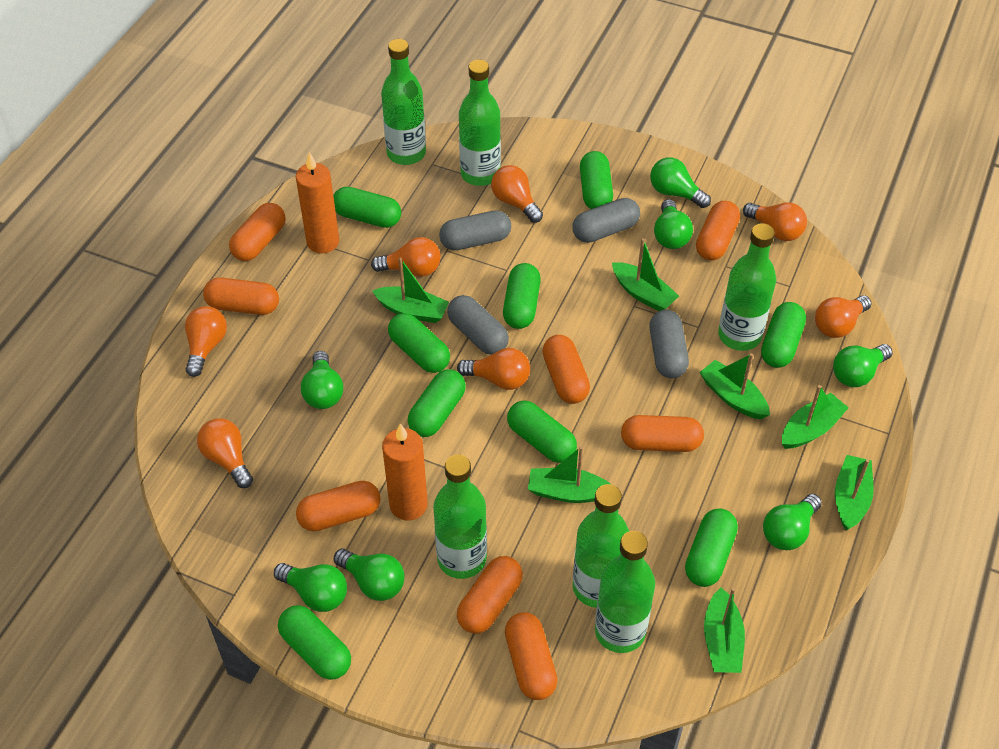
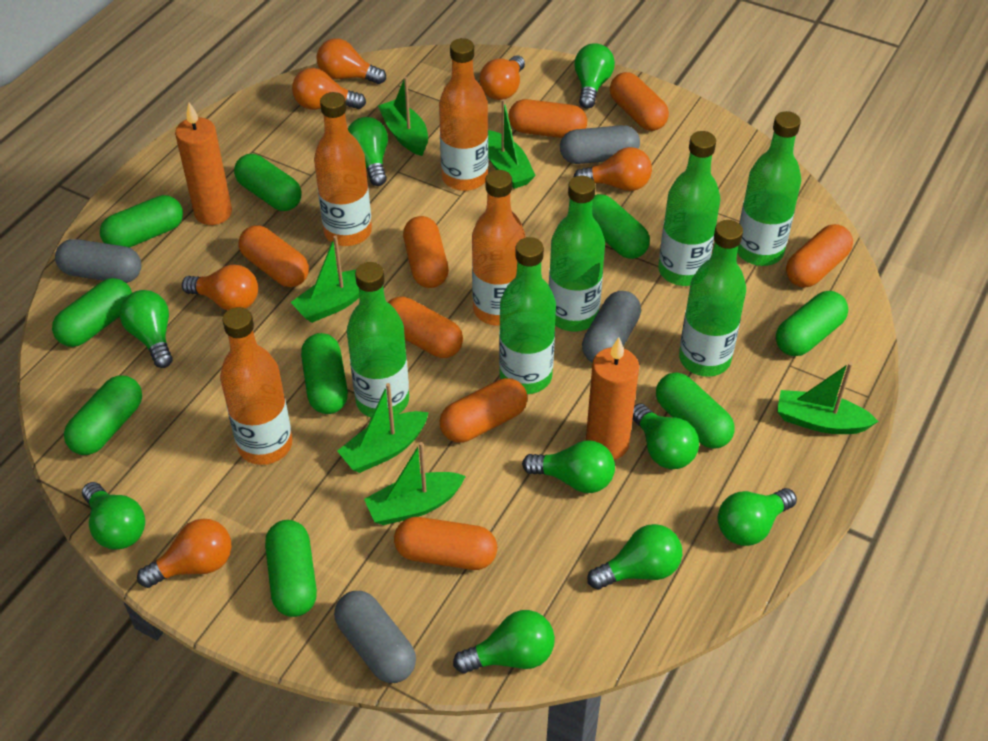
green boat: 7 -> 6
green light bulb: 7 -> 9
orange bottle: 0 -> 4
orange light bulb: 7 -> 6

